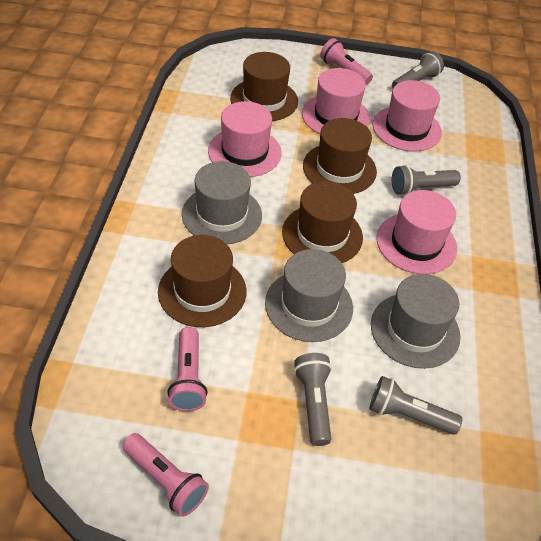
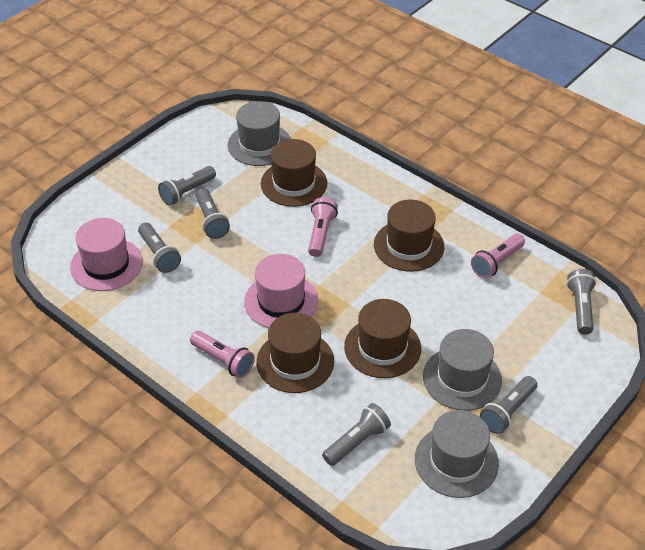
grey flashlight: 4 -> 6
pink hat: 4 -> 2

